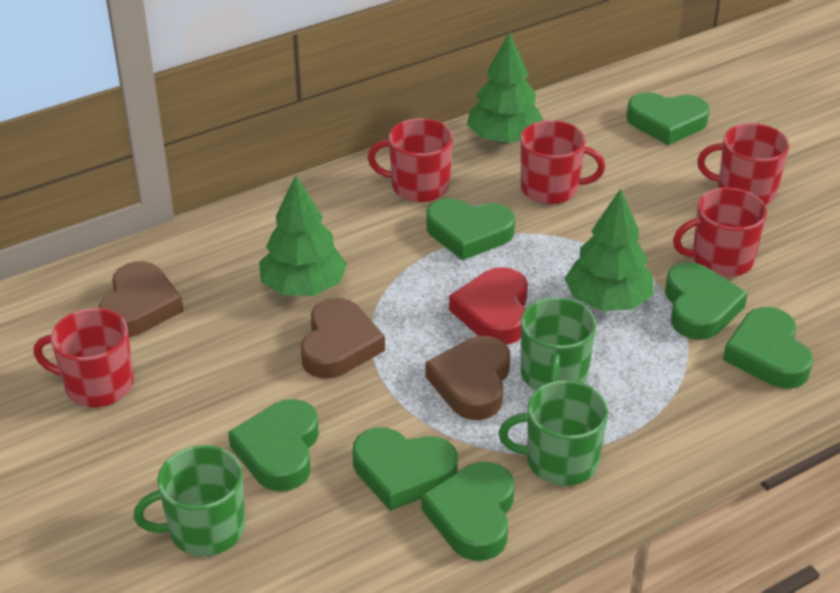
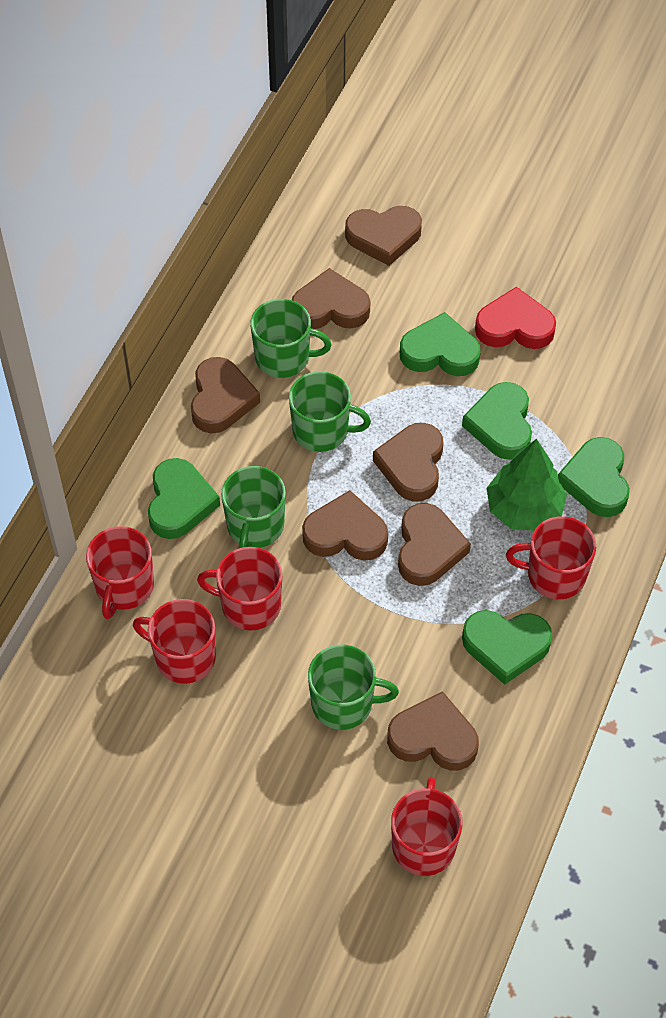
brown heart: 3 -> 7
green heart: 7 -> 5
green mug: 3 -> 4
green tree: 3 -> 1

